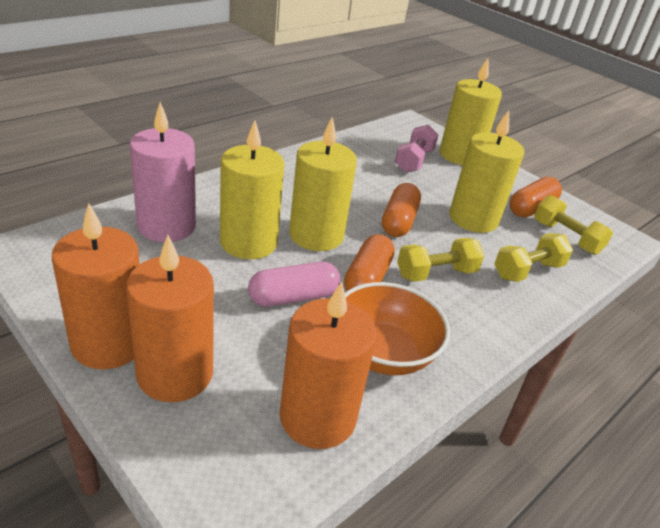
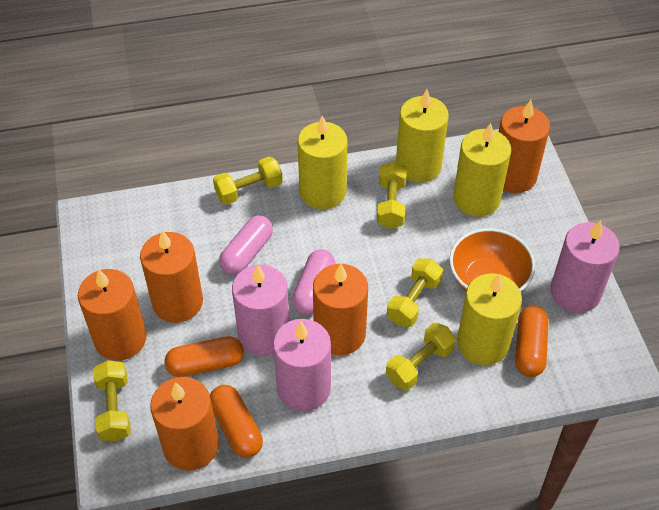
orange candle: 3 -> 5
pink candle: 1 -> 3
pink capsule: 1 -> 2
pink dumbbell: 1 -> 0
yellow dumbbell: 3 -> 5

